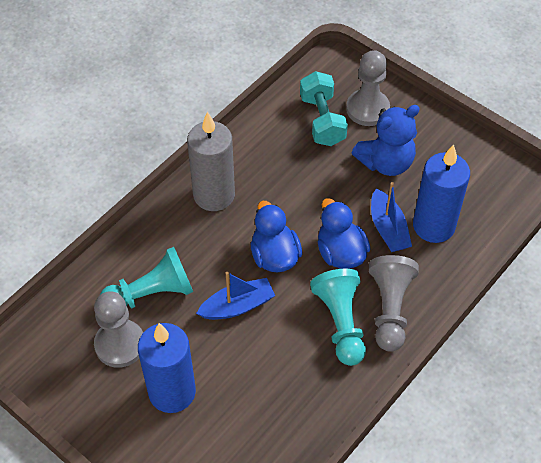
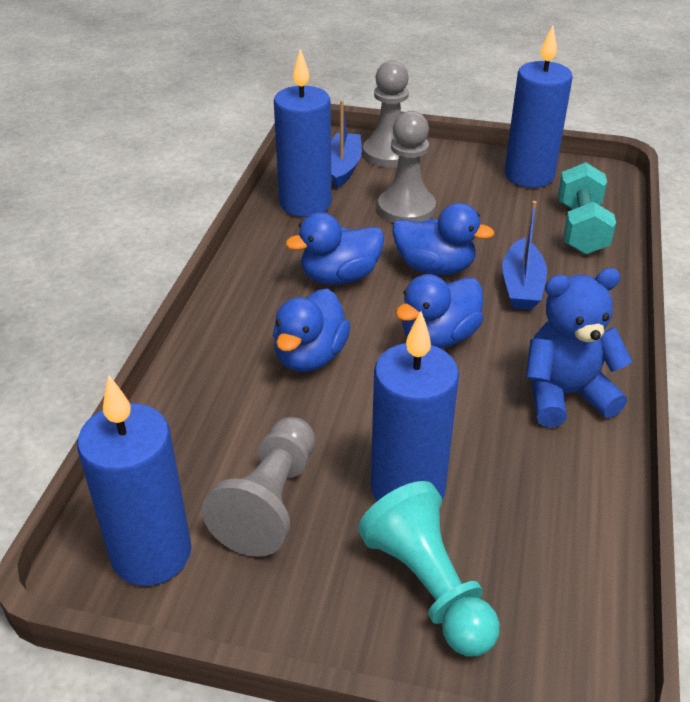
blue candle: 2 -> 4
blue duck: 2 -> 4
grey candle: 1 -> 0
turquoise pawn: 2 -> 1

